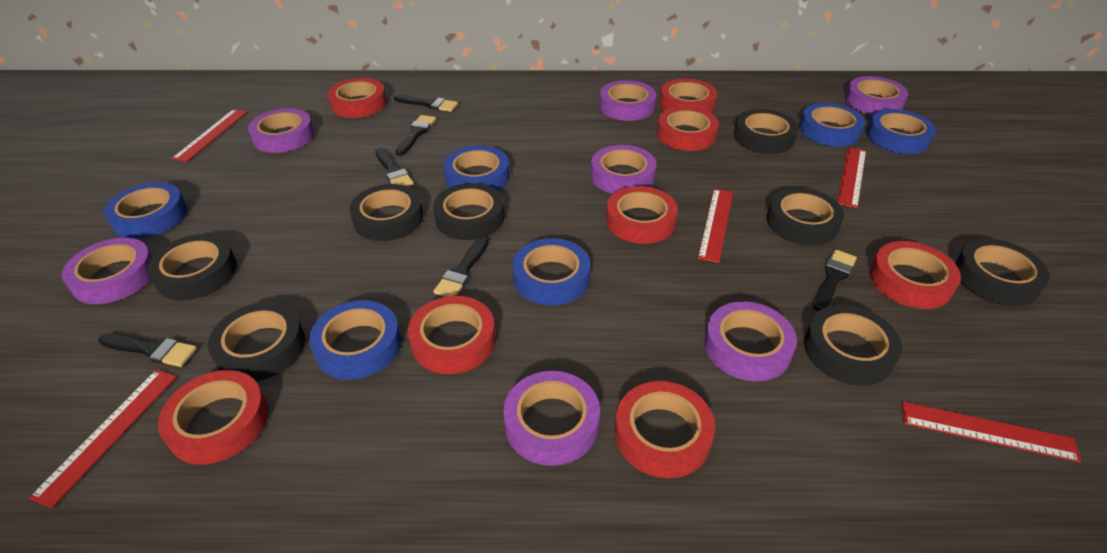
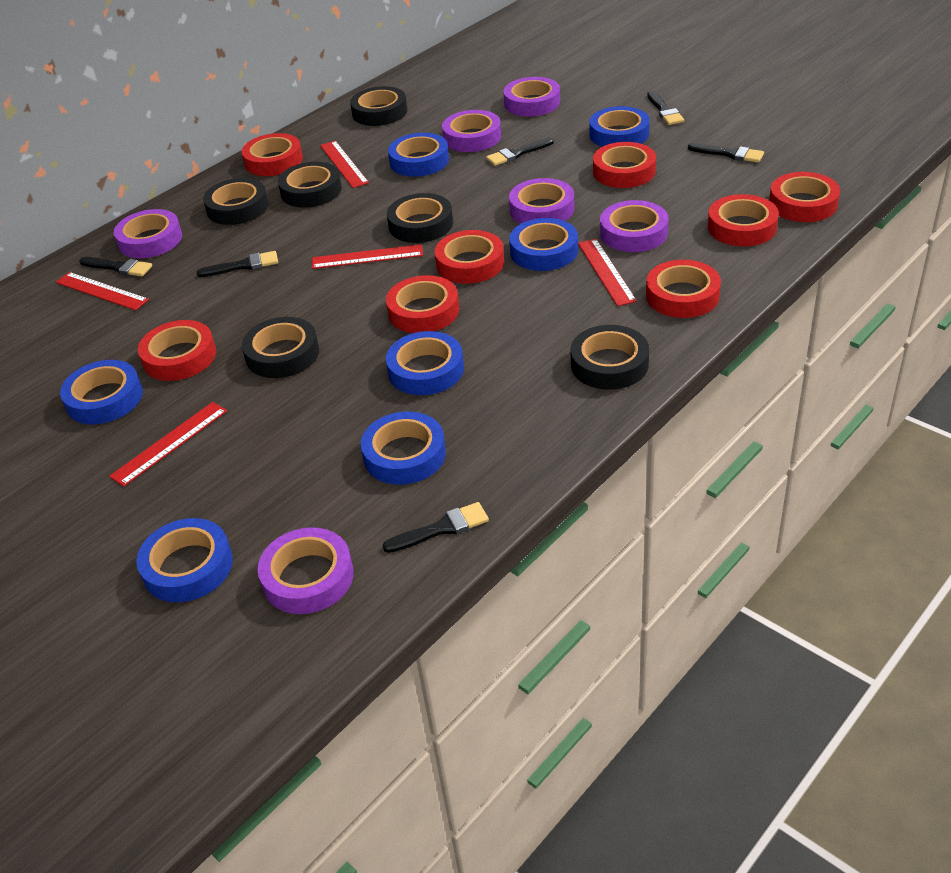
black tape: 8 -> 6
blue tape: 6 -> 7
purple tape: 7 -> 6

